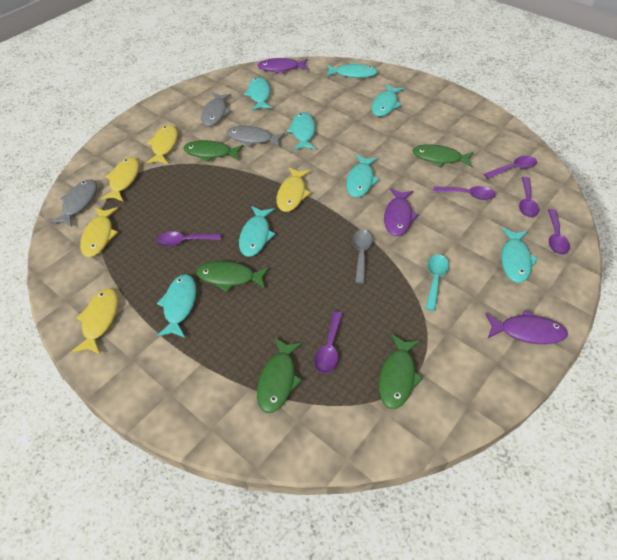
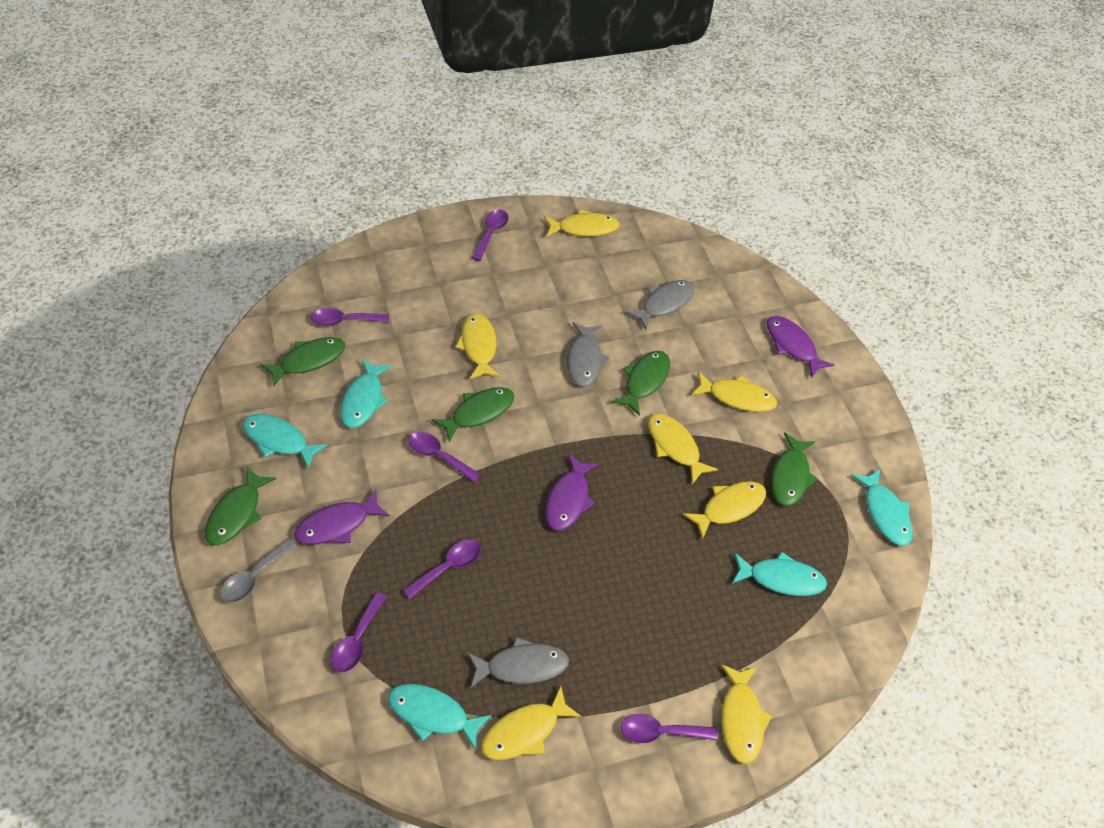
turquoise fish: 8 -> 5
turquoise spoon: 1 -> 0
yellow fish: 5 -> 7

